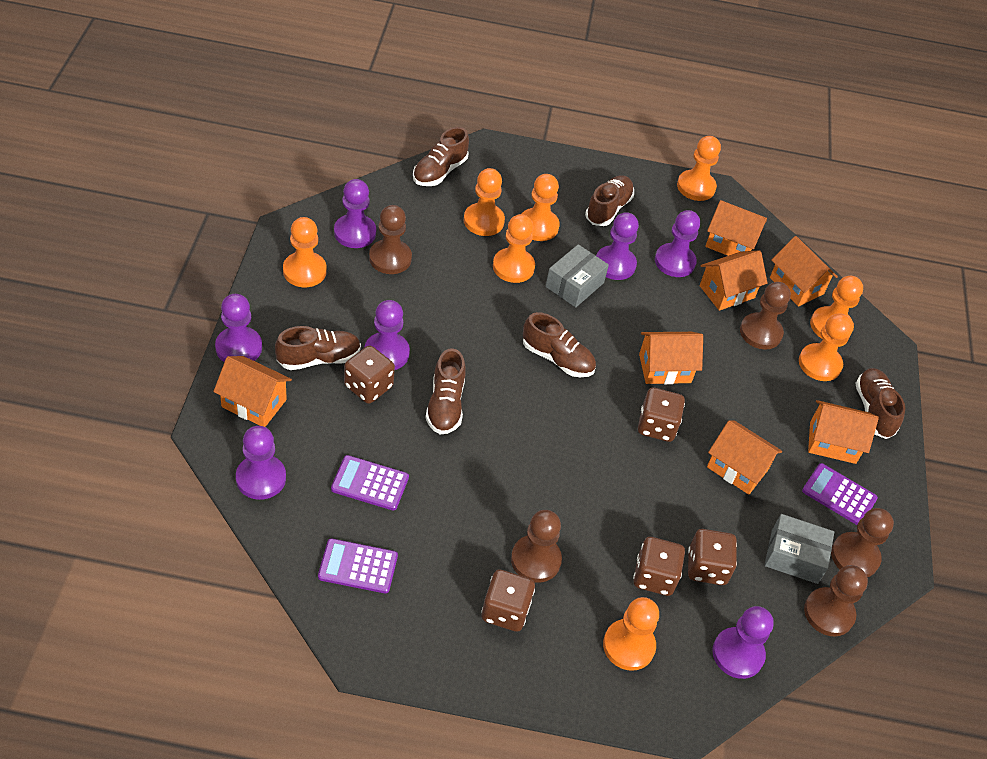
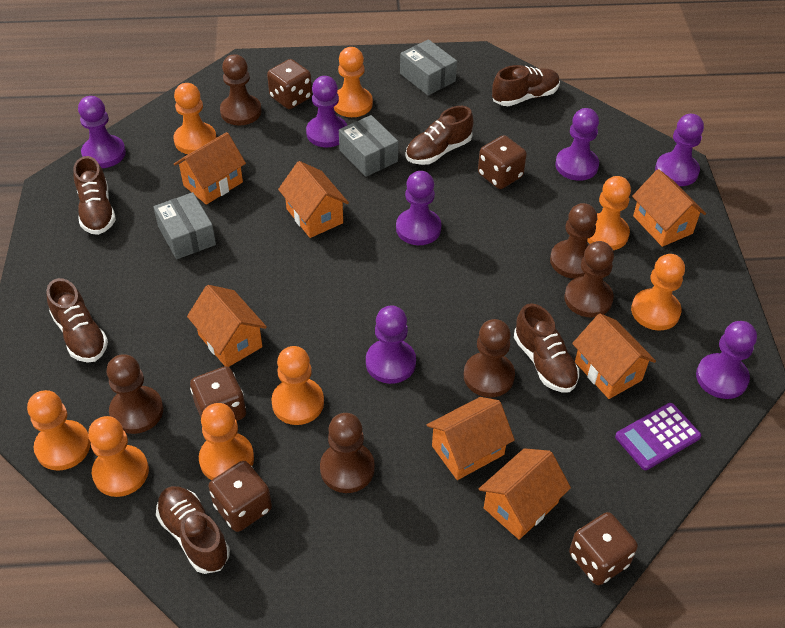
brown pawn: 5 -> 6
grey box: 2 -> 3
purple calculator: 3 -> 1

